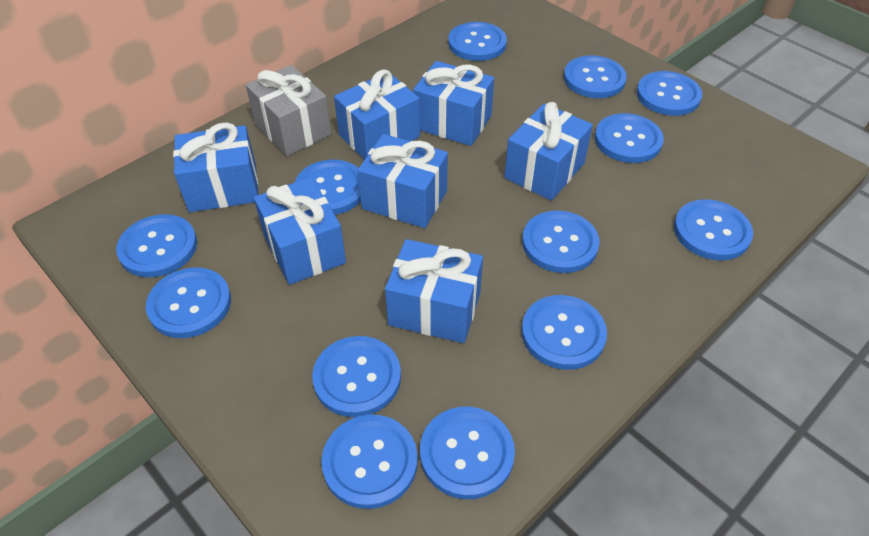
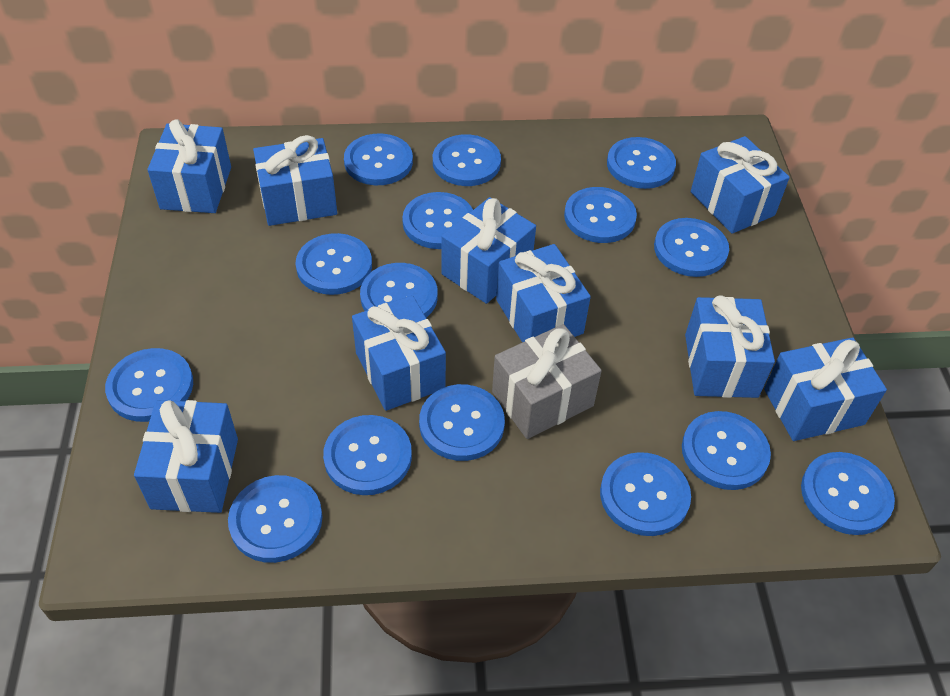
blue button: 13 -> 15
blue gift: 7 -> 9

